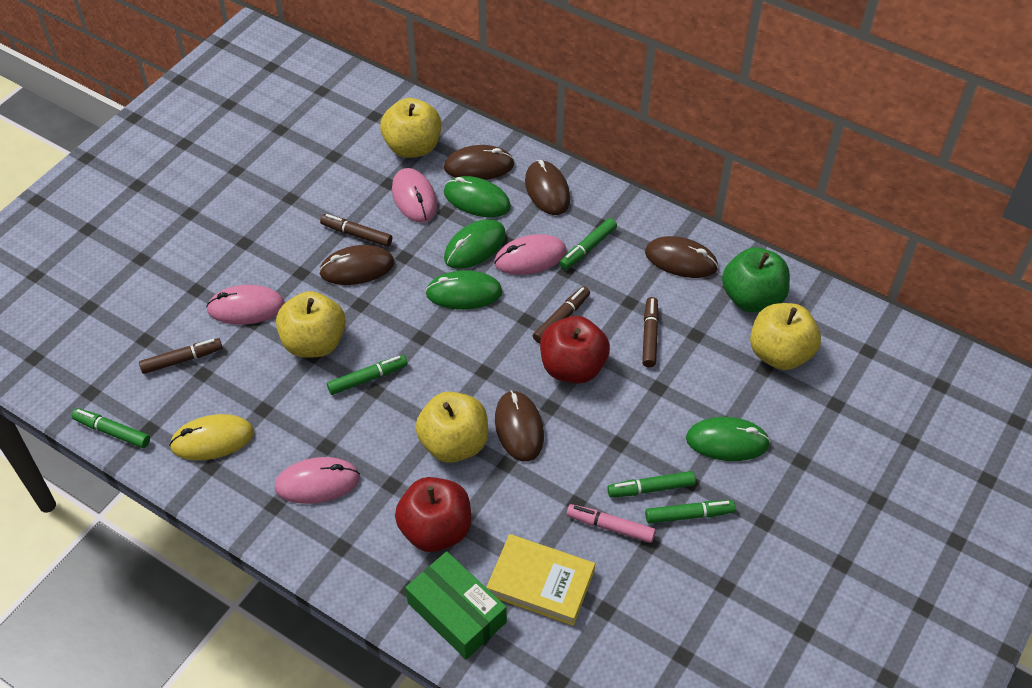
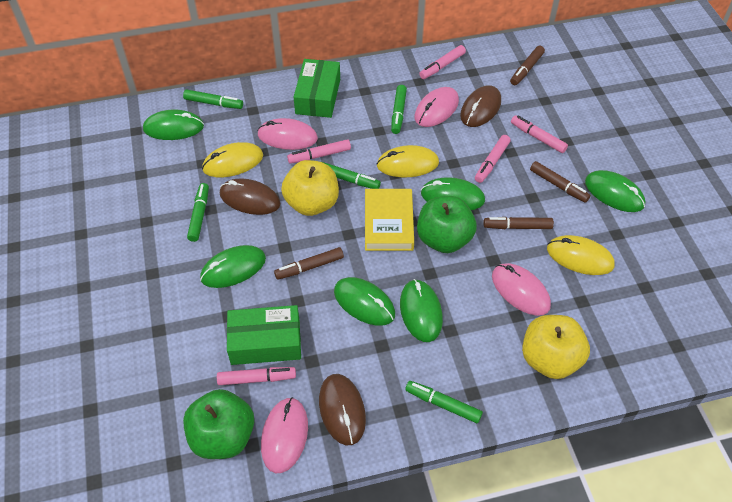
brown mouse: 5 -> 3
green apple: 1 -> 2
green box: 1 -> 2
green mouse: 4 -> 6
pink marker: 1 -> 5
red apple: 2 -> 0
yellow apple: 4 -> 2
yellow mouse: 1 -> 3

